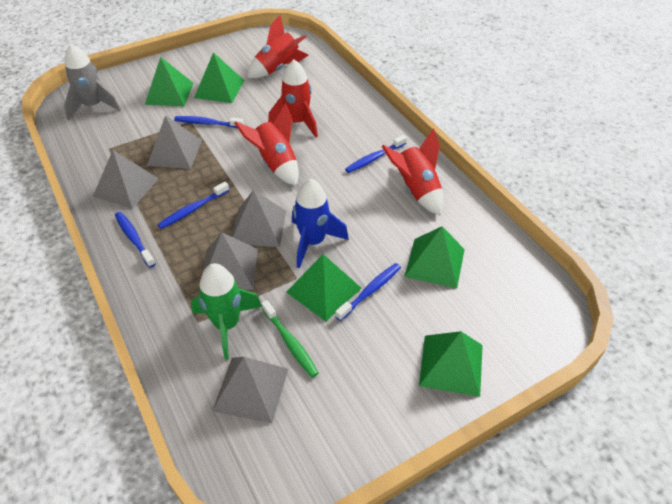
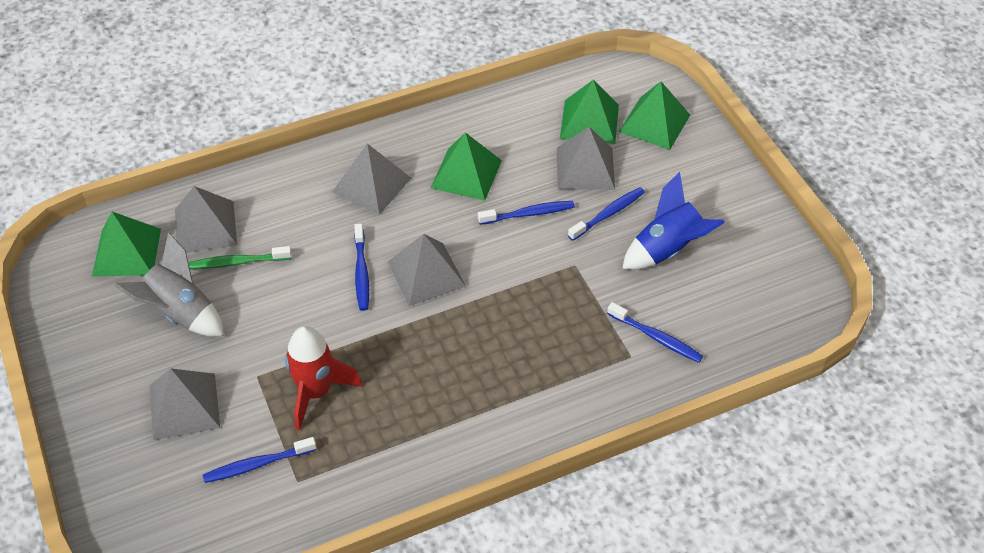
green pyramid: 5 -> 4
green rocket: 1 -> 0
red rocket: 4 -> 1

